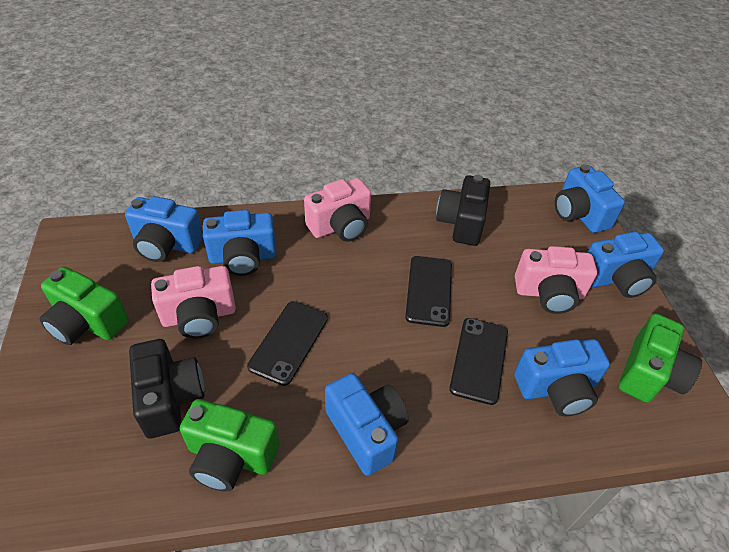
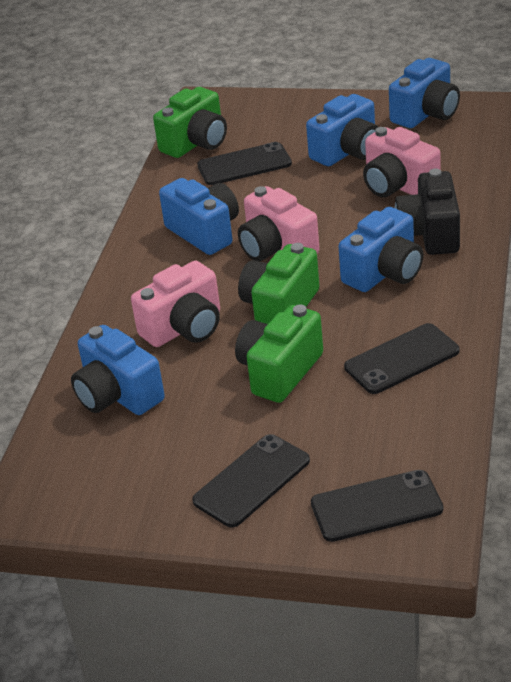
black camera: 2 -> 1
black phone: 3 -> 4
blue camera: 6 -> 5

